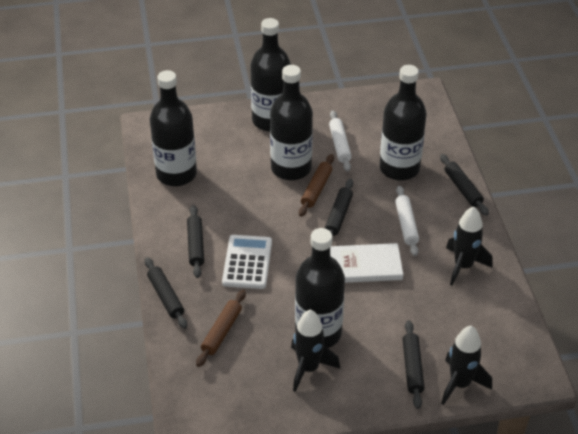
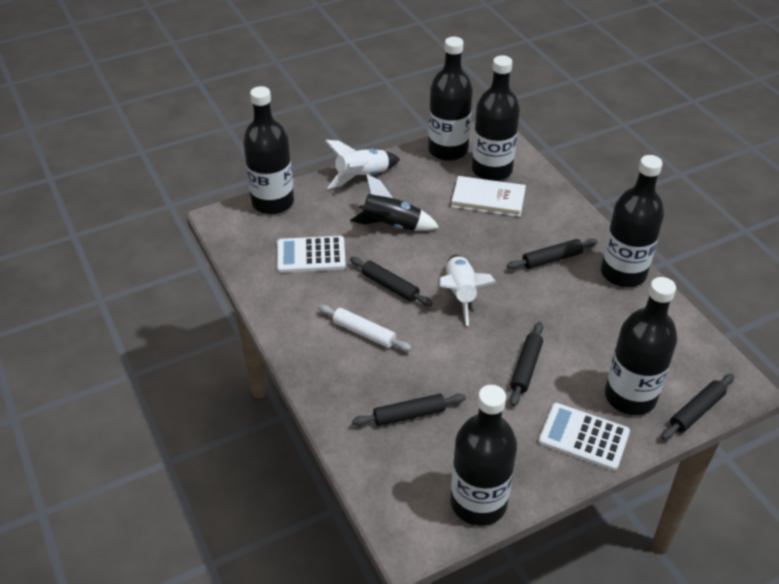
black bottle: 5 -> 6
black rocket: 3 -> 1
brown rolling pin: 2 -> 0
white calculator: 1 -> 2
white rocket: 0 -> 2
white rolling pin: 2 -> 1

